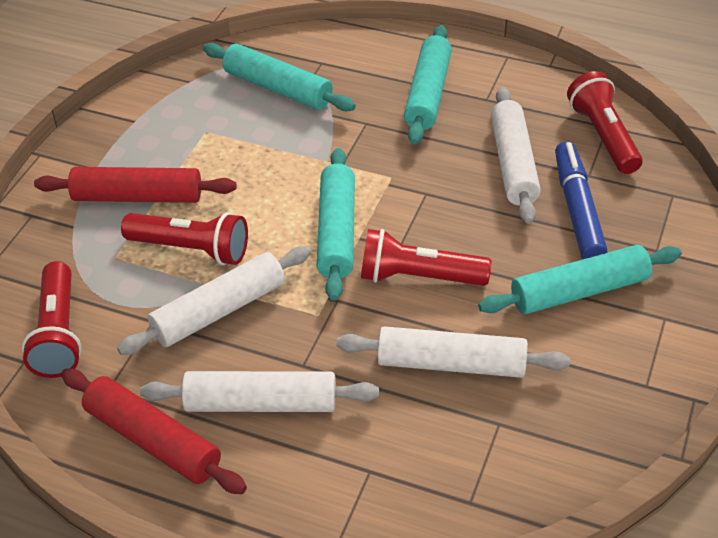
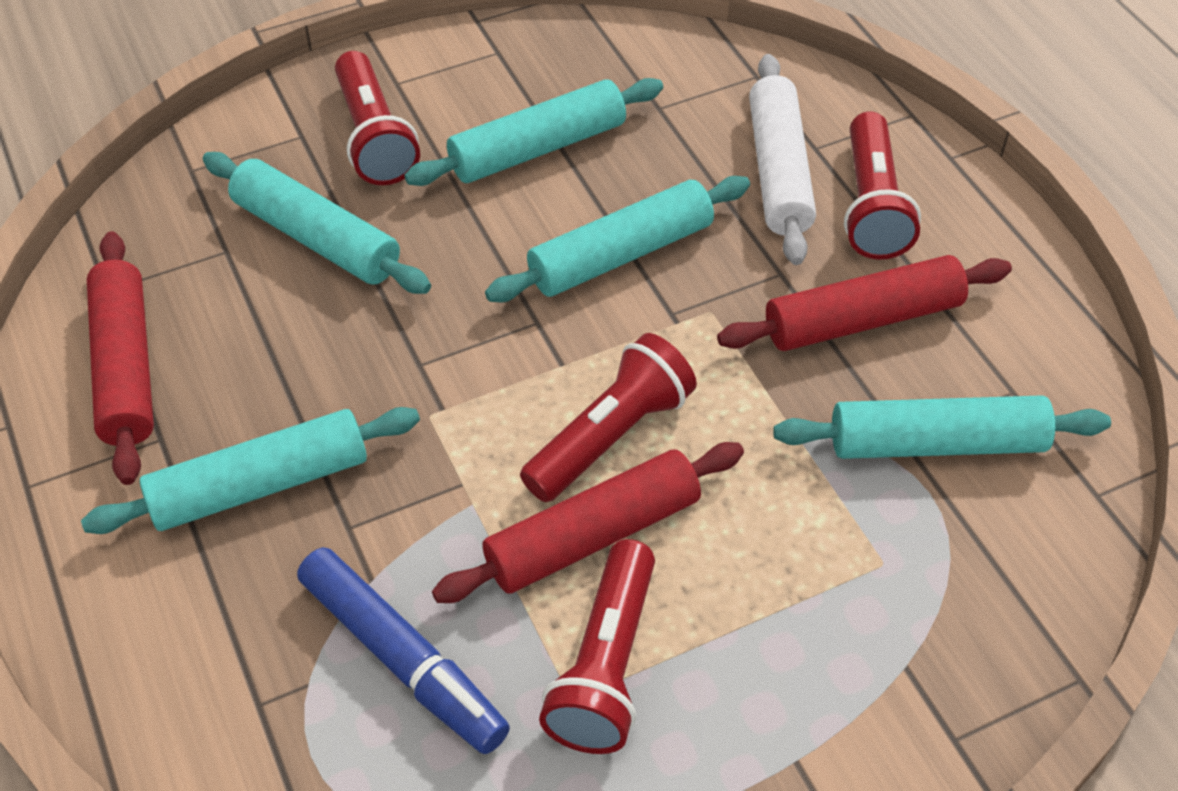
red rolling pin: 2 -> 3
turquoise rolling pin: 4 -> 5
white rolling pin: 4 -> 1

